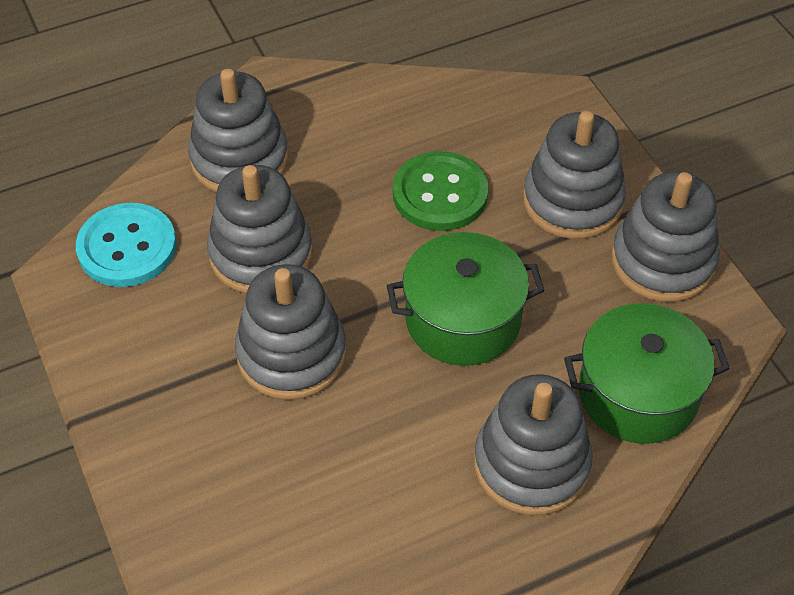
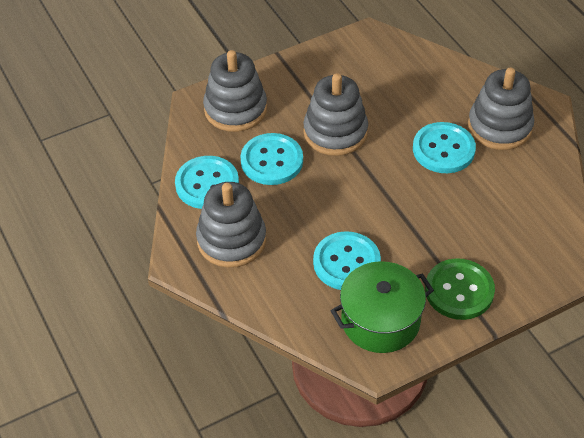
green pot: 2 -> 1
grey stacking toy: 6 -> 4
turquoise button: 1 -> 4

